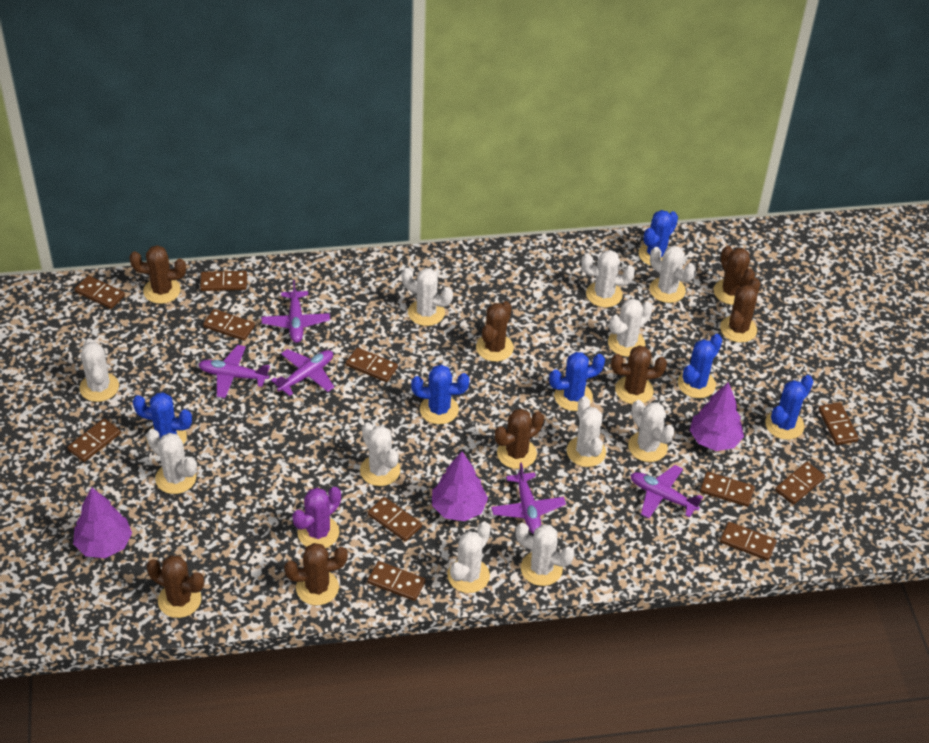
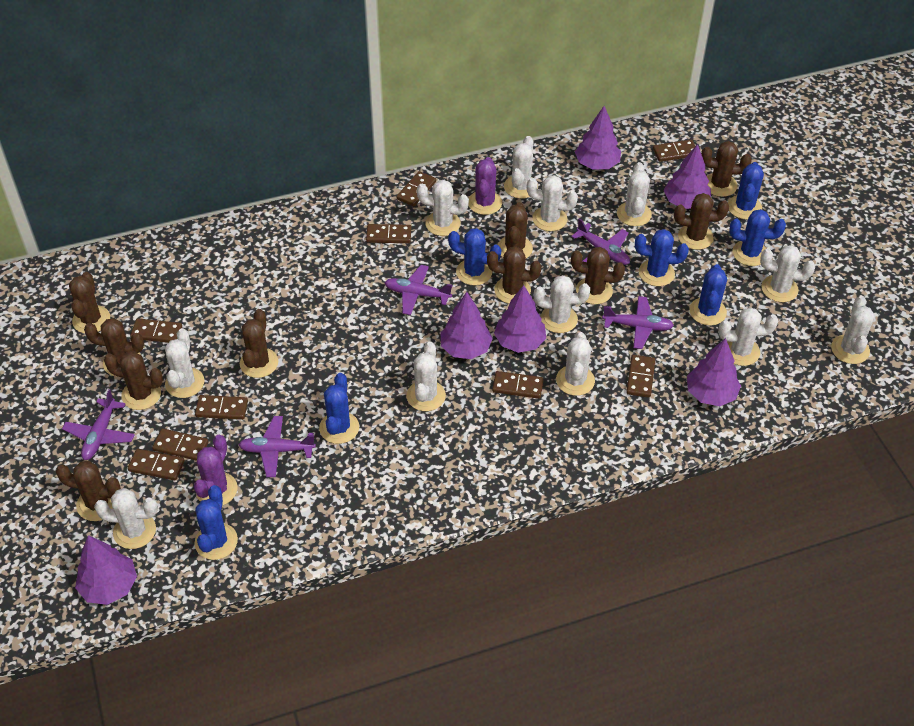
blue cactus: 6 -> 7
brown cactus: 8 -> 10
brown domino: 11 -> 9
purple cactus: 1 -> 2
purple tree: 3 -> 6
white cactus: 11 -> 12

